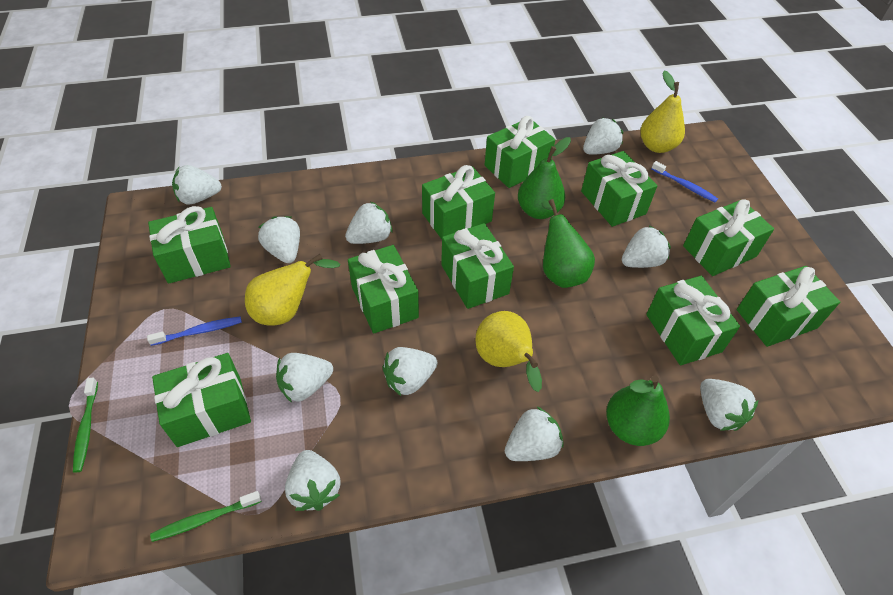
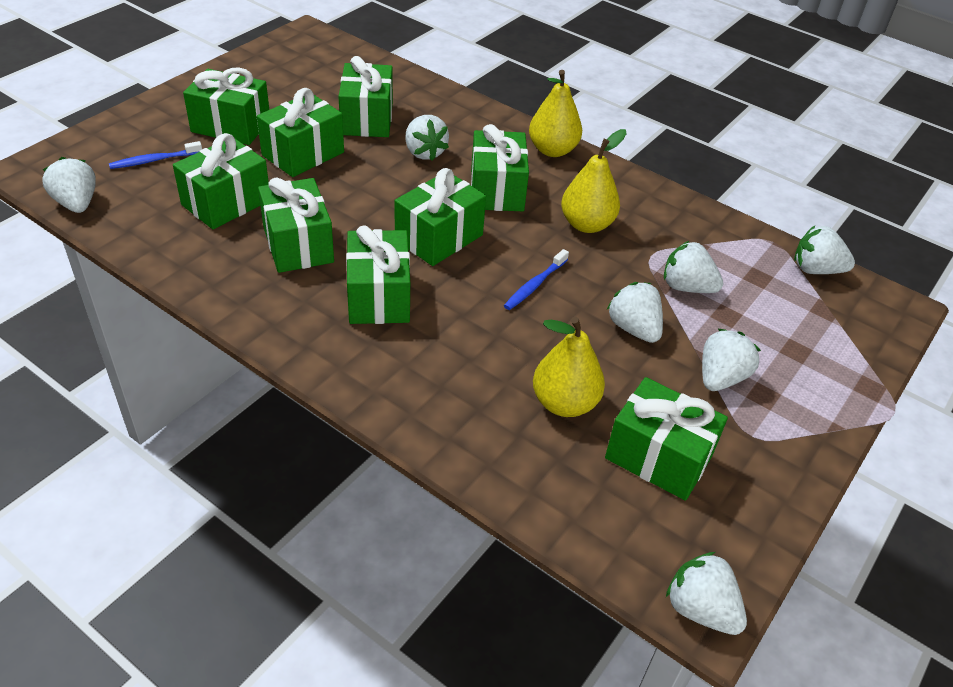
green gift: 10 -> 9
green pear: 3 -> 0
green toothbrush: 2 -> 0
white strawberry: 10 -> 7

